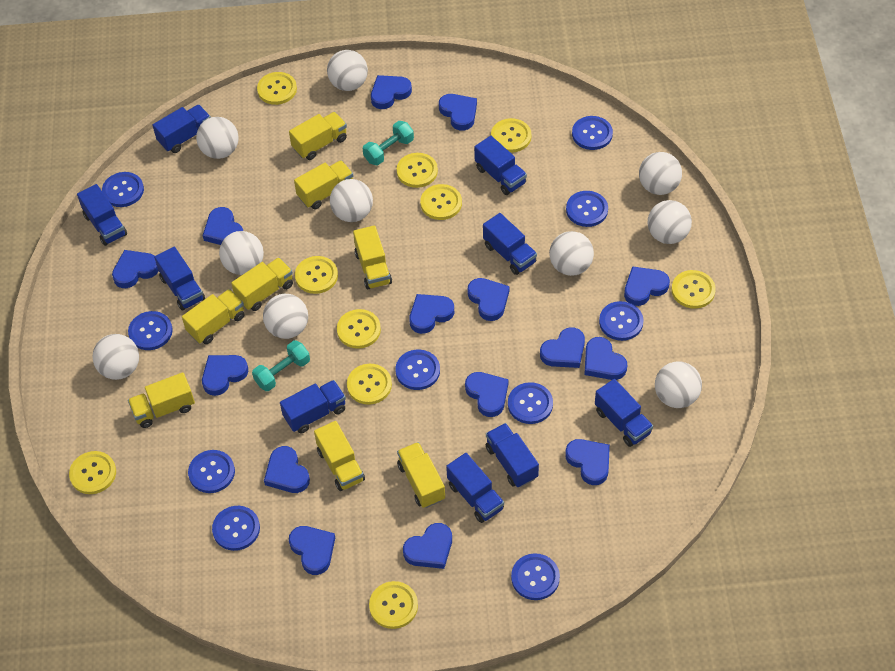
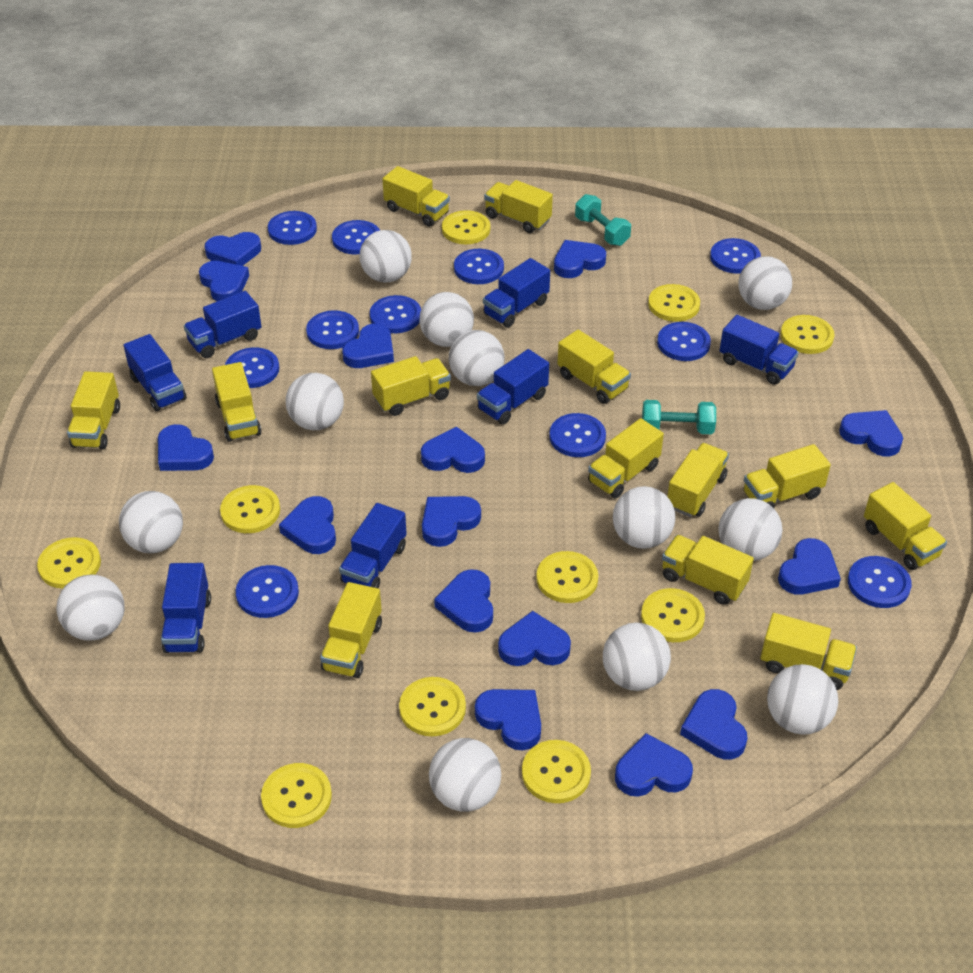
blue button: 10 -> 11
blue truck: 9 -> 7
white ball: 10 -> 12
yellow truck: 8 -> 13

